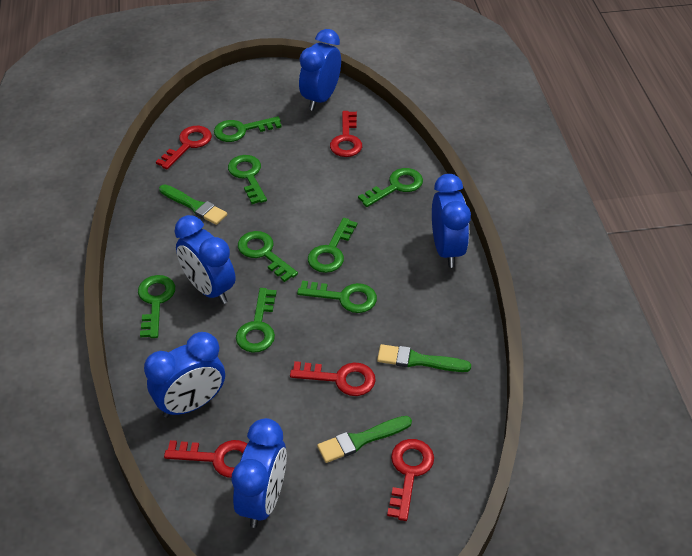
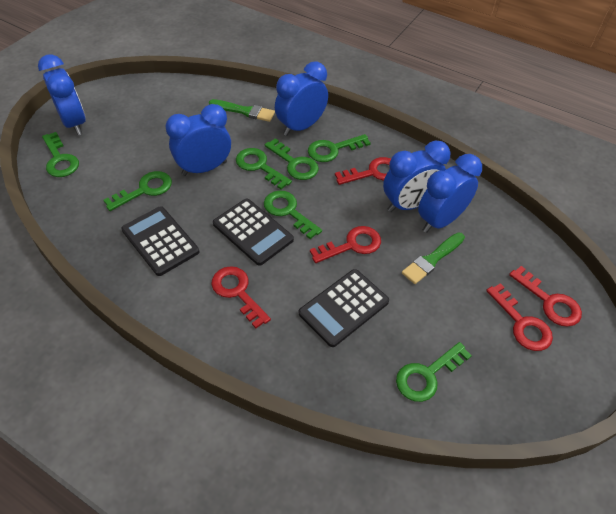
black calculator: 0 -> 3
green brush: 3 -> 2
green key: 8 -> 7

